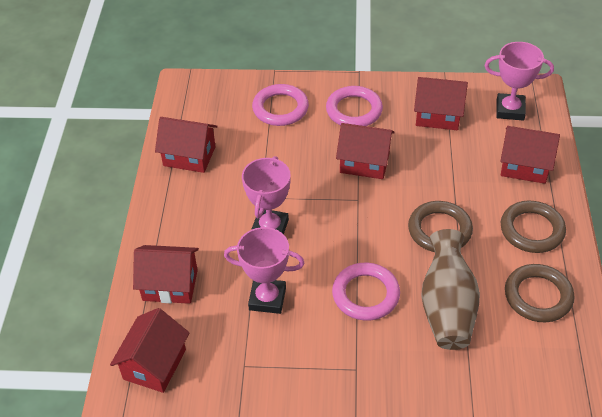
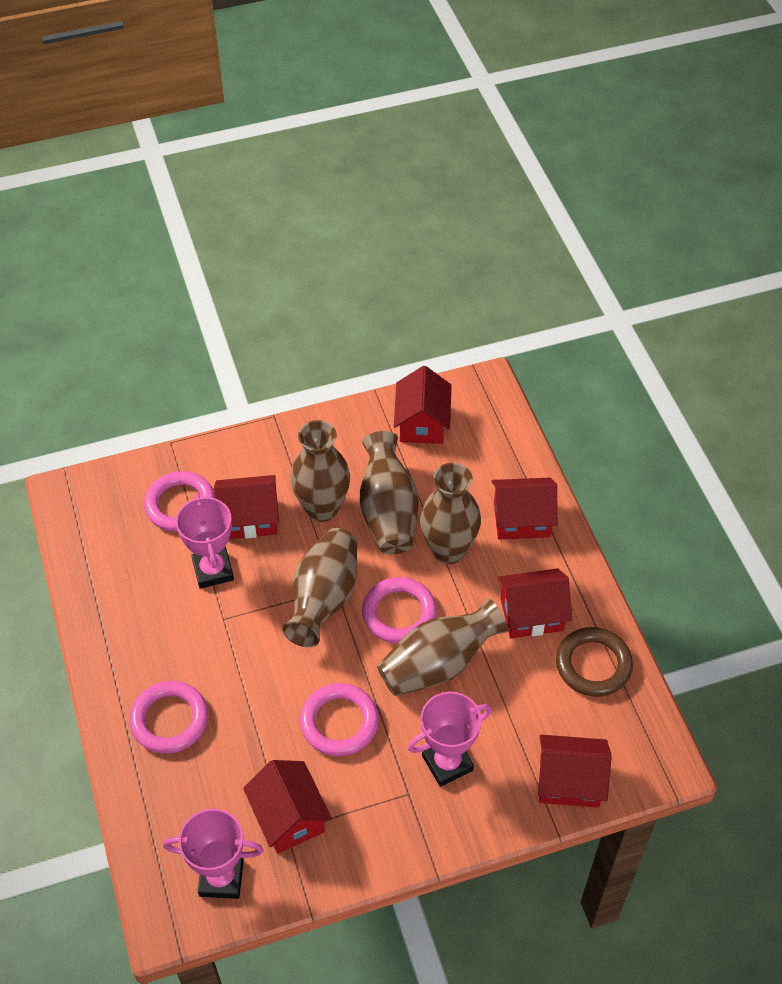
brown ring: 3 -> 1
brown vase: 1 -> 5
pink ring: 3 -> 4

